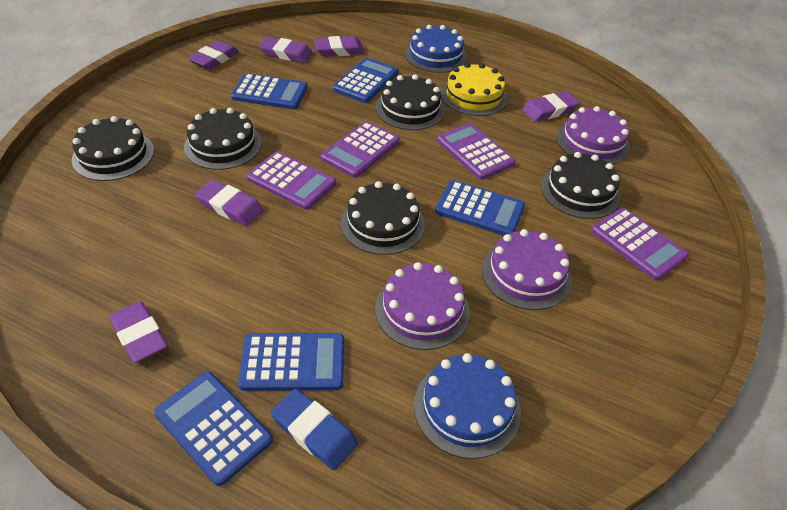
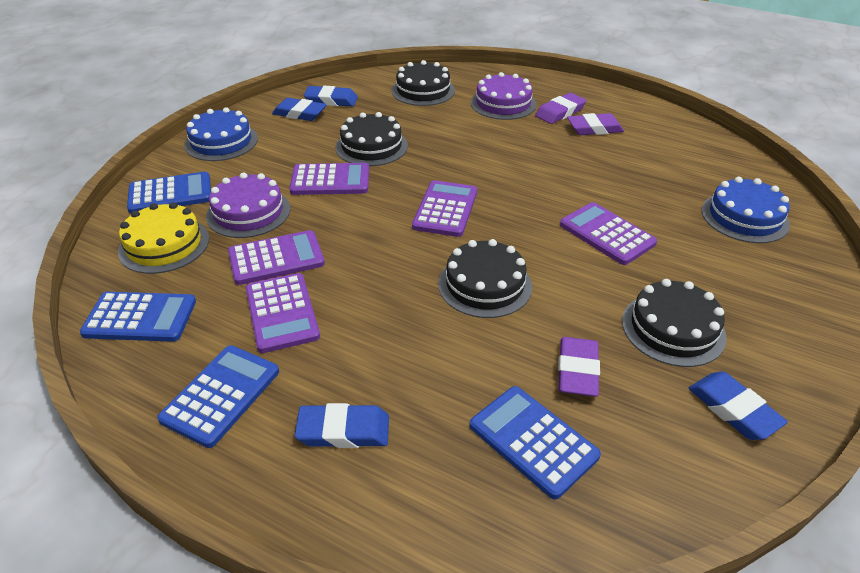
black cake: 5 -> 4
blue calculator: 5 -> 4
blue eraser: 1 -> 4
purple cake: 3 -> 2
purple calculator: 4 -> 5
purple eraser: 6 -> 3

